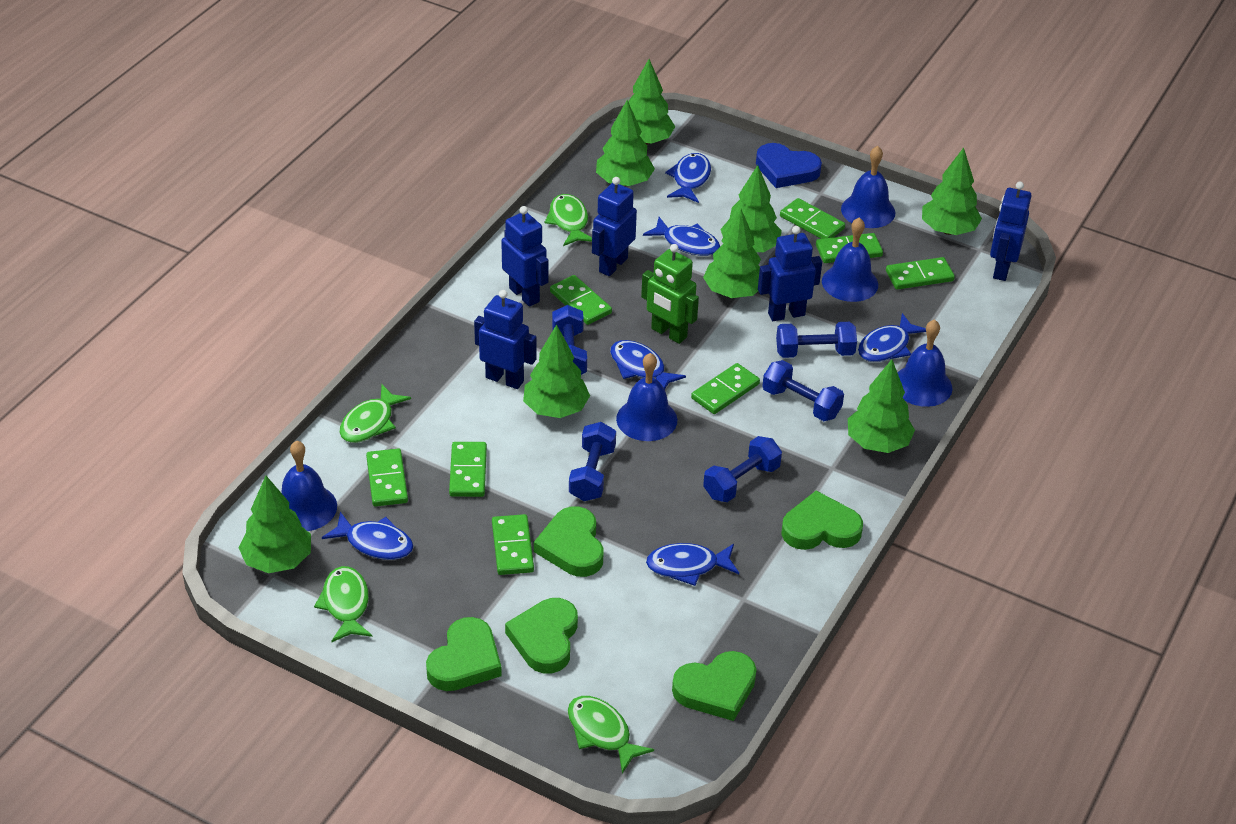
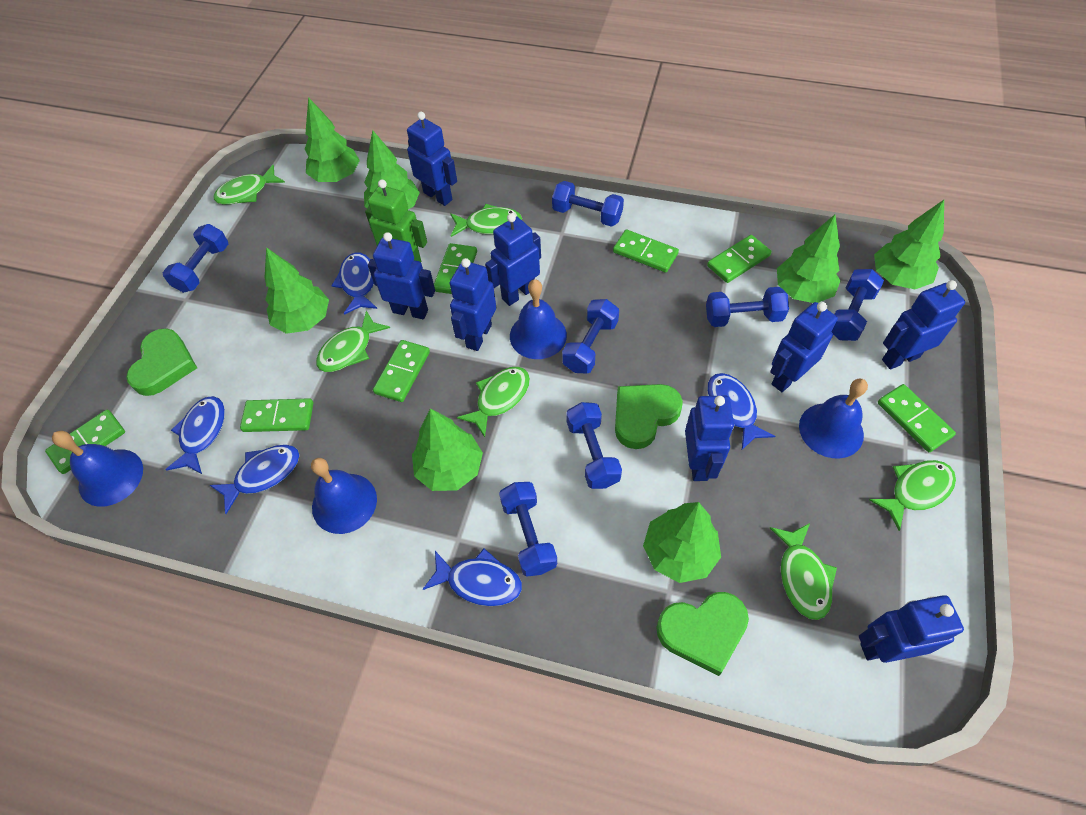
blue bell: 5 -> 4
blue dumbbell: 5 -> 7
blue fish: 6 -> 5
blue heart: 1 -> 0
blue robot: 5 -> 8
green domino: 8 -> 7
green fish: 4 -> 6
green heart: 5 -> 3
green tree: 8 -> 7

